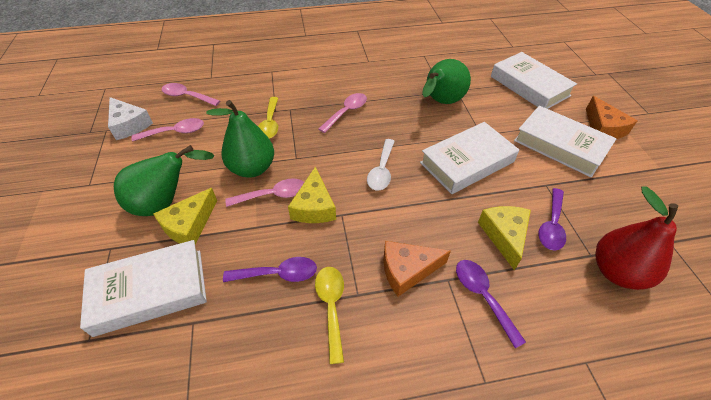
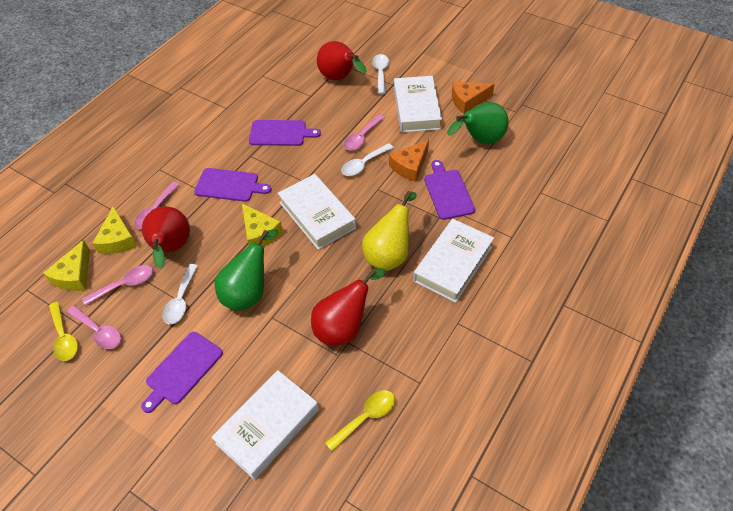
green pear: 3 -> 2
purple cutting board: 0 -> 4
purple spoon: 3 -> 0
red pear: 1 -> 3
white cheese: 1 -> 0
white spoon: 1 -> 3
yellow pear: 0 -> 1

